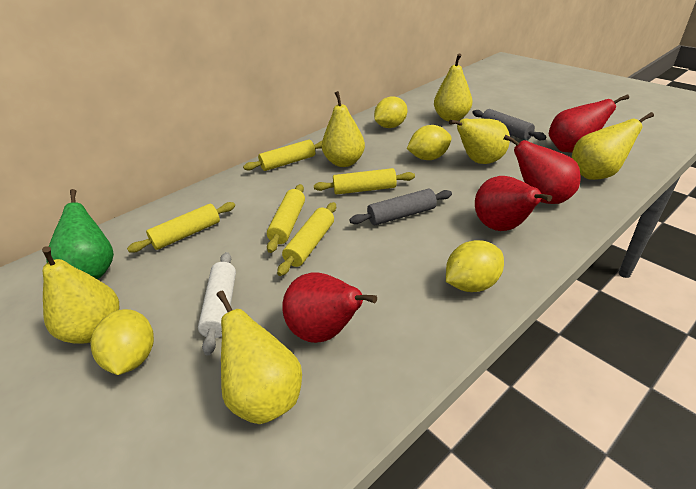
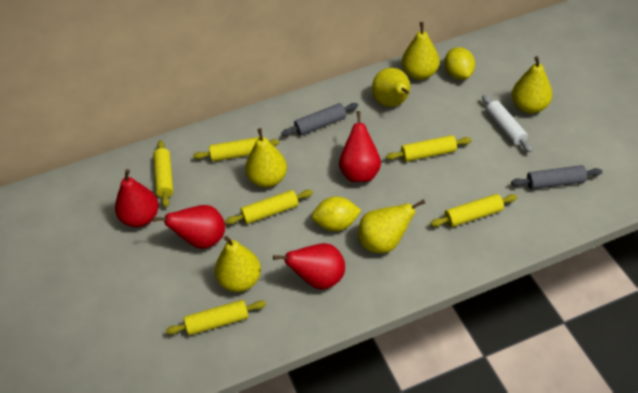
green pear: 1 -> 0
yellow lemon: 4 -> 2
yellow rolling pin: 5 -> 6

